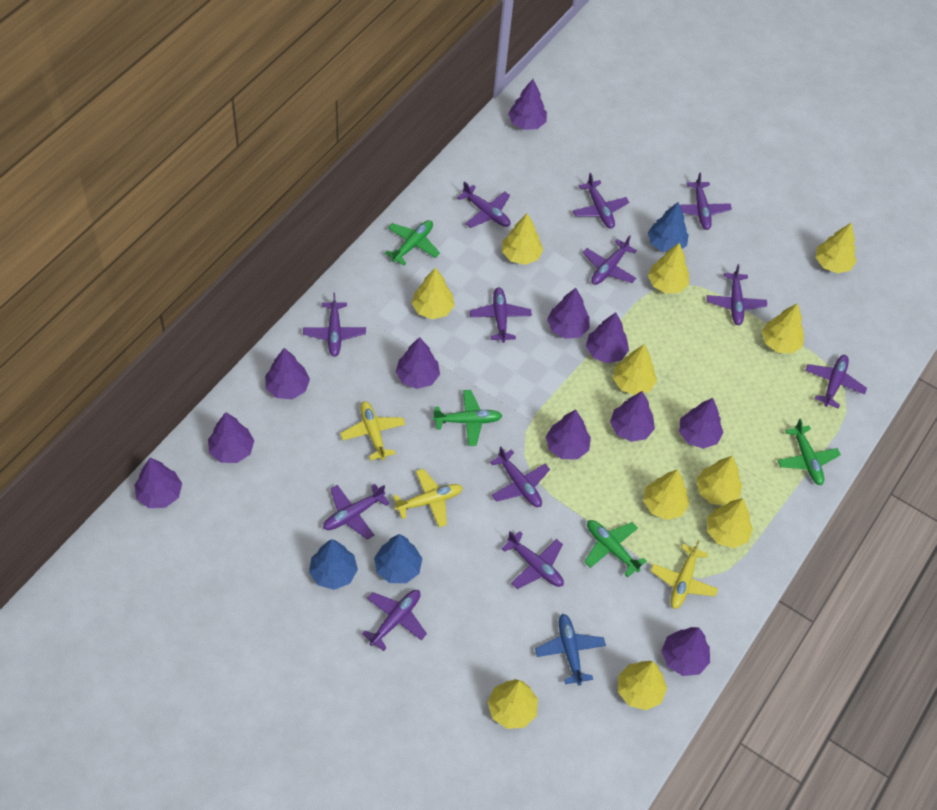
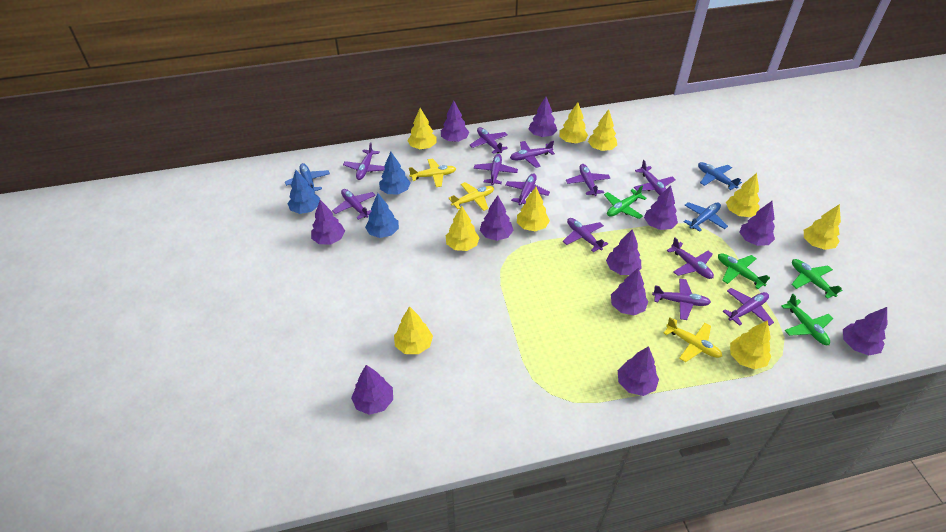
blue plane: 1 -> 3
yellow tree: 11 -> 9

